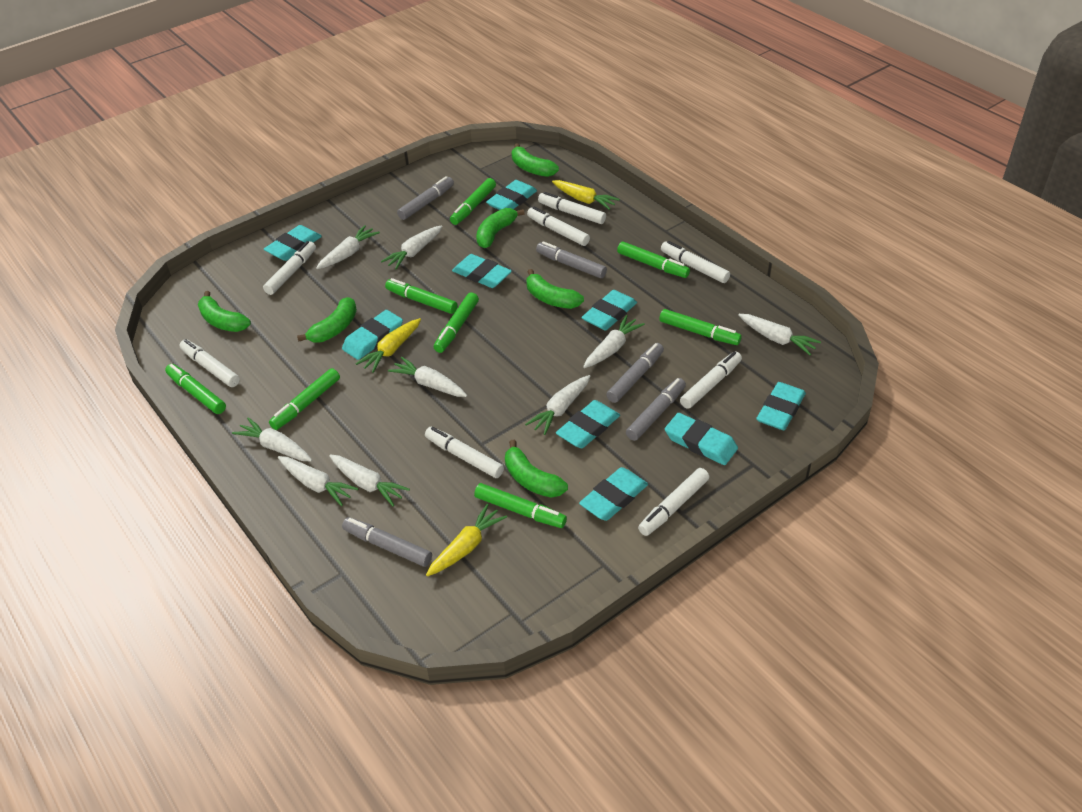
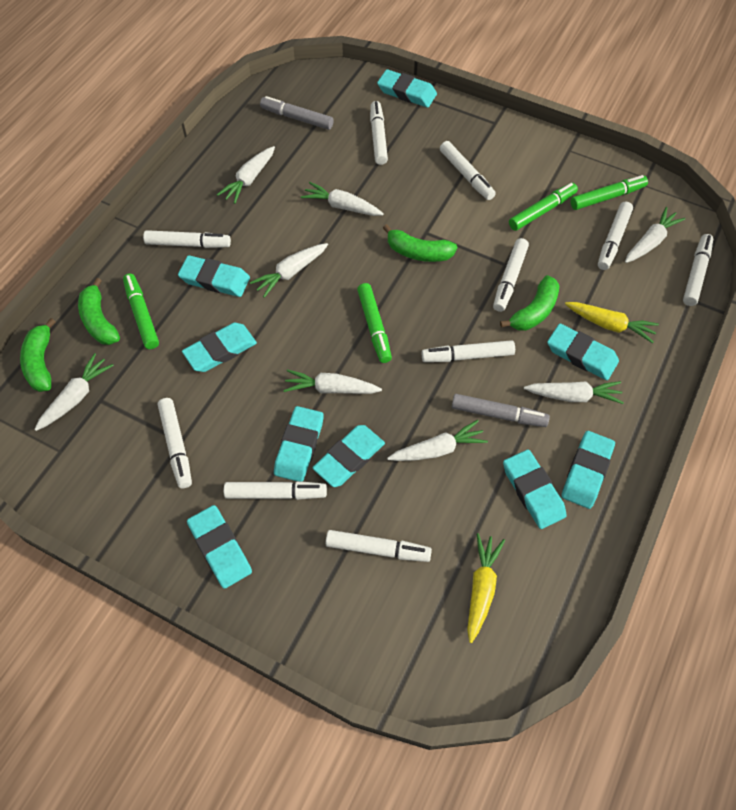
green banana: 6 -> 4
green marker: 8 -> 4
grey marker: 5 -> 2
white carrot: 9 -> 8
white marker: 8 -> 10
yellow carrot: 3 -> 2

